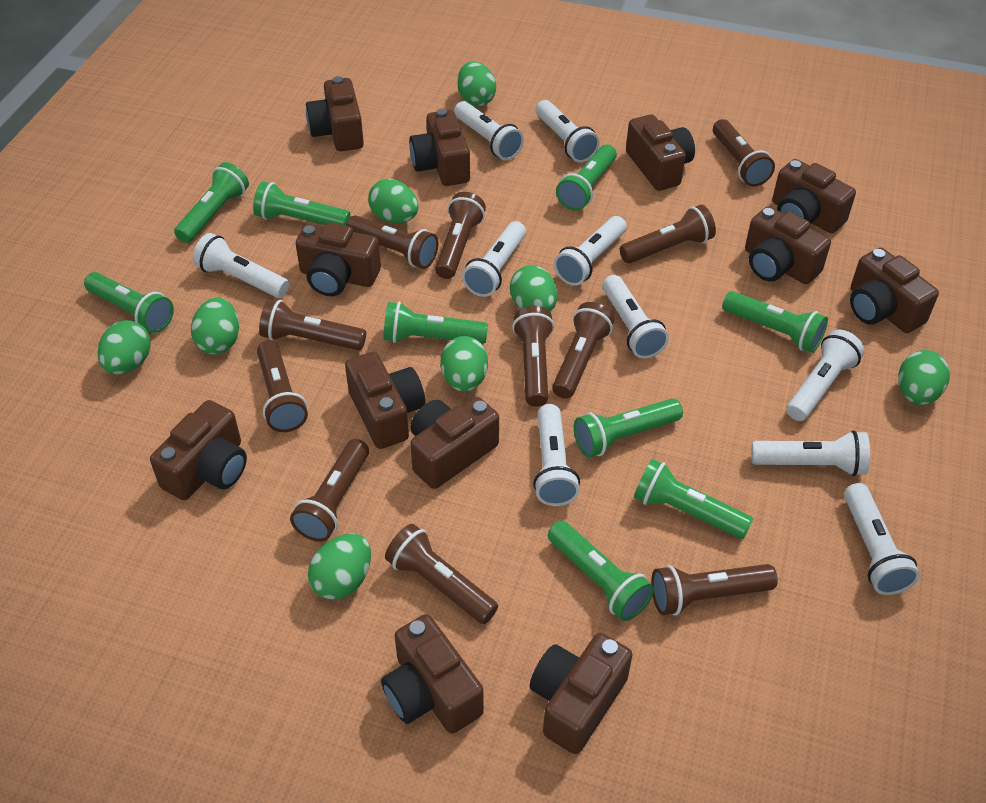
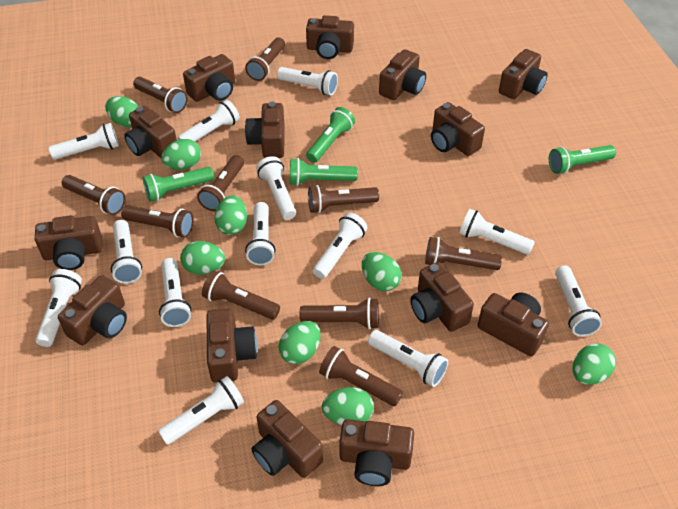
brown camera: 12 -> 14
brown flashlight: 11 -> 10
green flashlight: 9 -> 4
white flashlight: 10 -> 13

